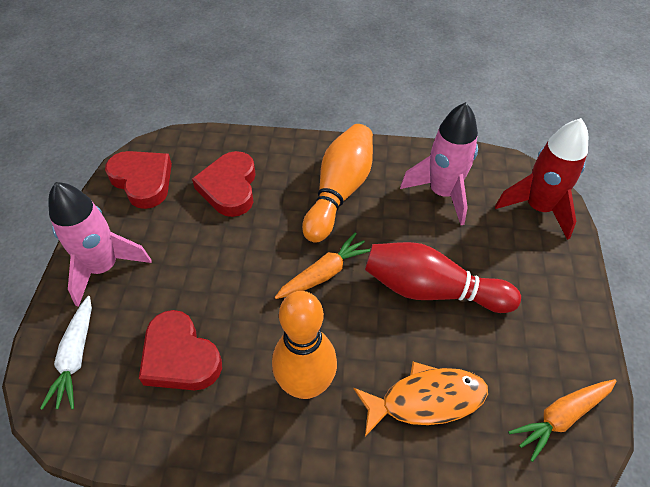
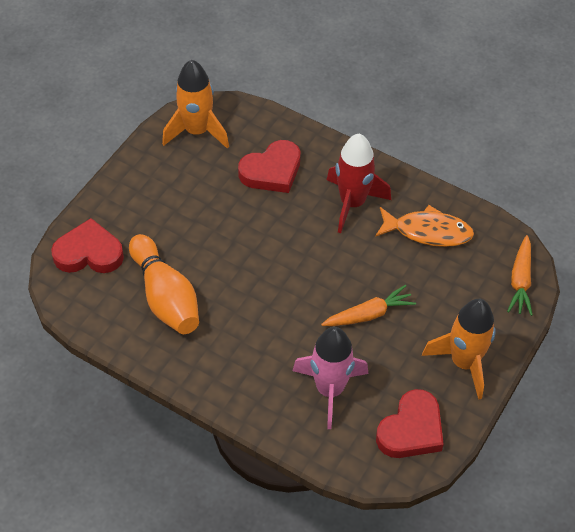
orange bowling pin: 2 -> 1
orange rocket: 0 -> 2
pink rocket: 2 -> 1
red bowling pin: 1 -> 0
white carrot: 1 -> 0

